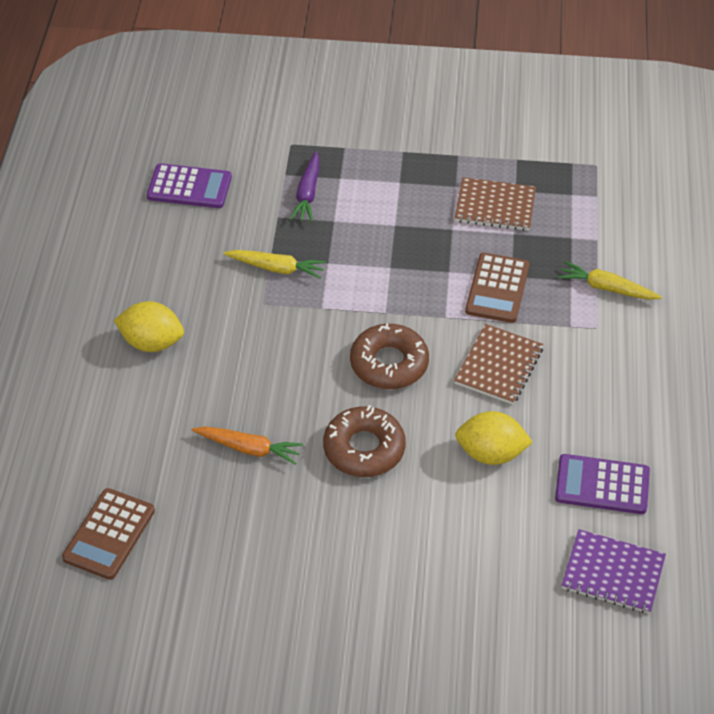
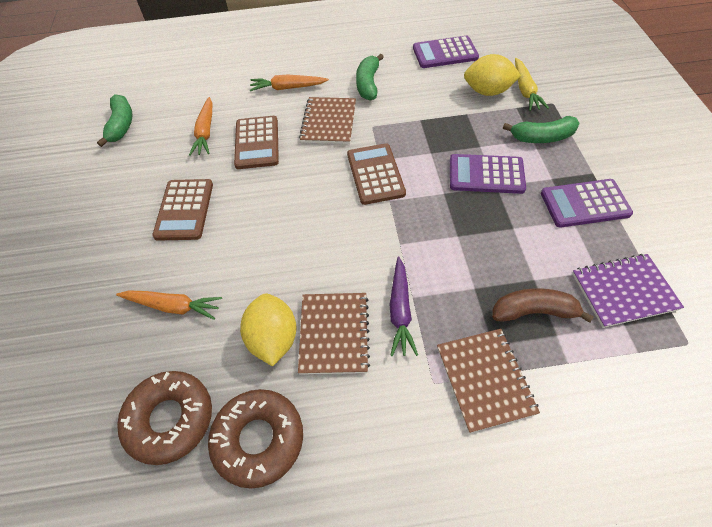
brown banana: 0 -> 1
brown calculator: 2 -> 3
brown notebook: 2 -> 3
green banana: 0 -> 3
orange carrot: 1 -> 3
purple calculator: 2 -> 3
yellow carrot: 2 -> 1

